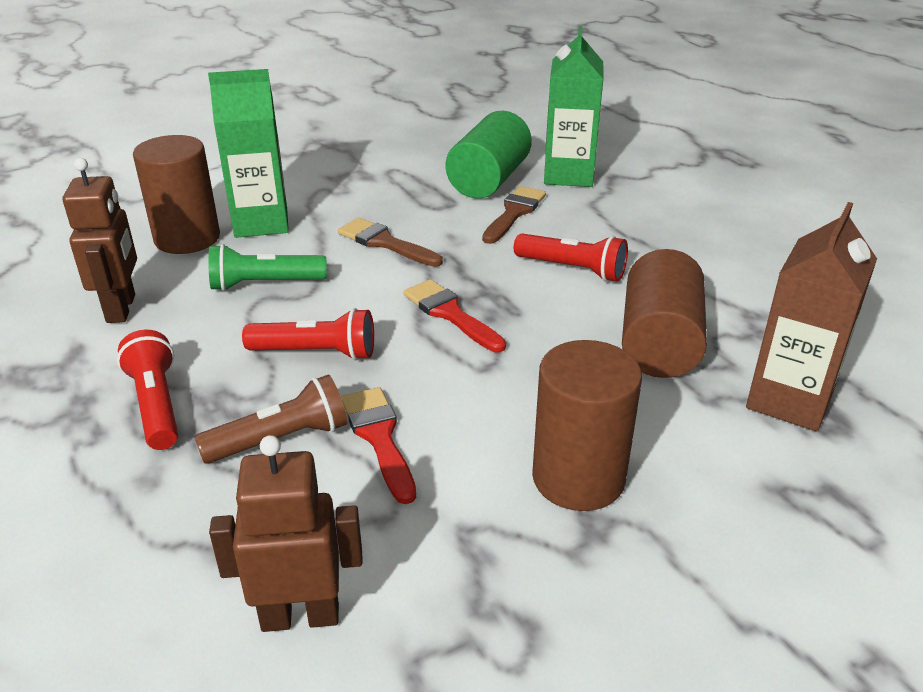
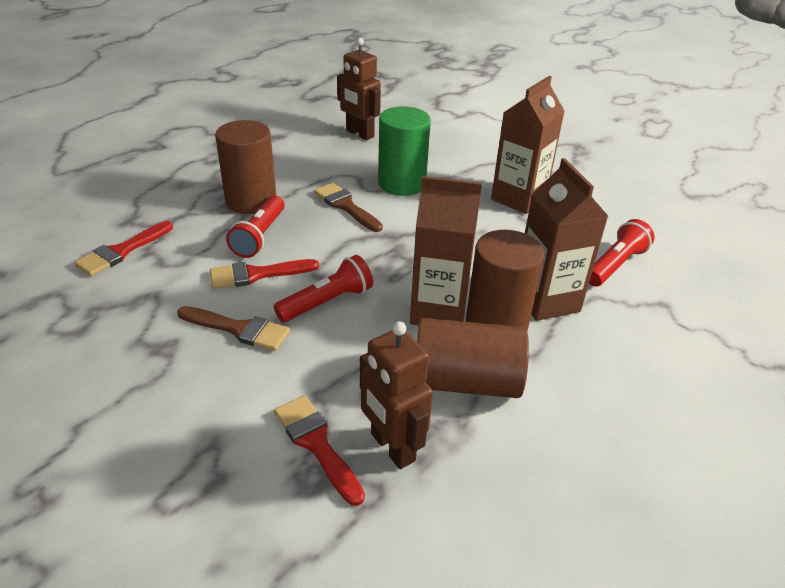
brown carton: 1 -> 3
brown flashlight: 1 -> 0
green carton: 2 -> 0
green flashlight: 1 -> 0
red brush: 2 -> 3

